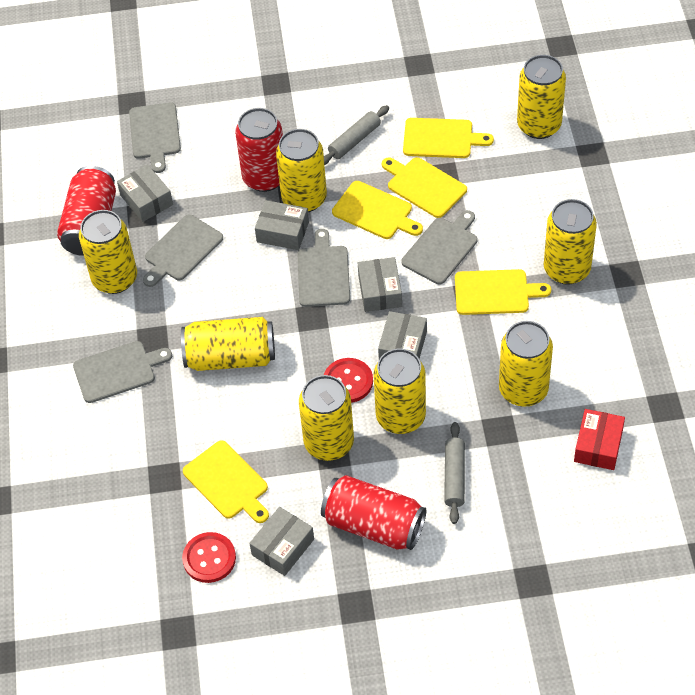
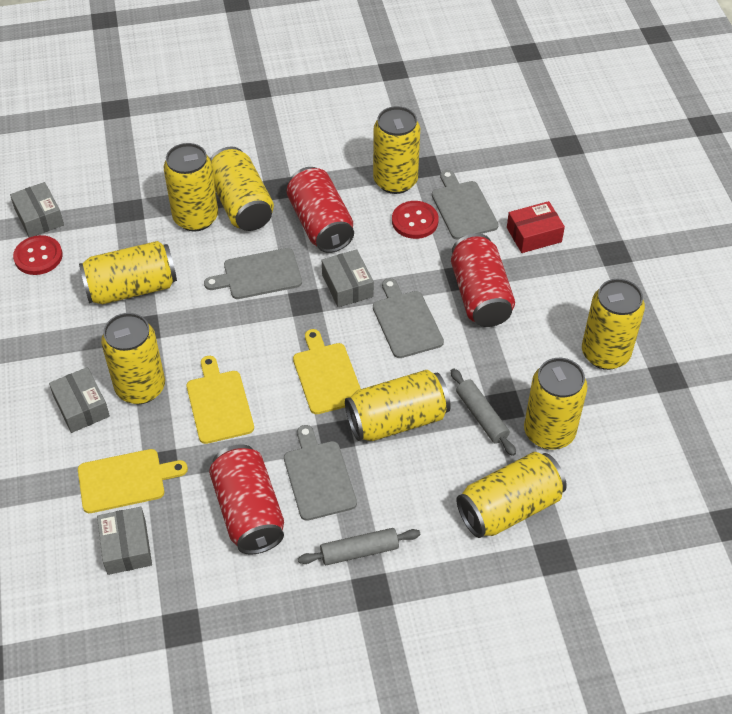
grey box: 5 -> 4
grey cutting board: 5 -> 4
yellow can: 8 -> 9
yellow cutting board: 5 -> 3

